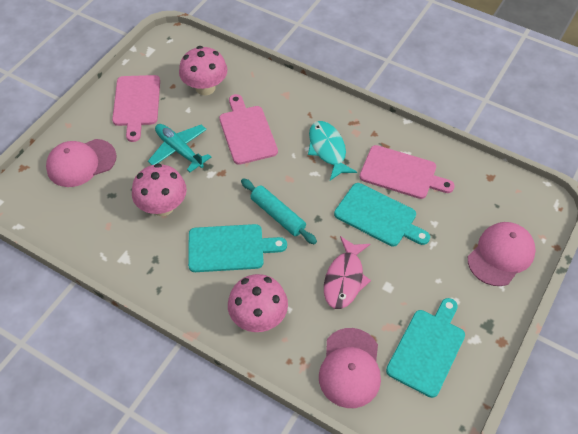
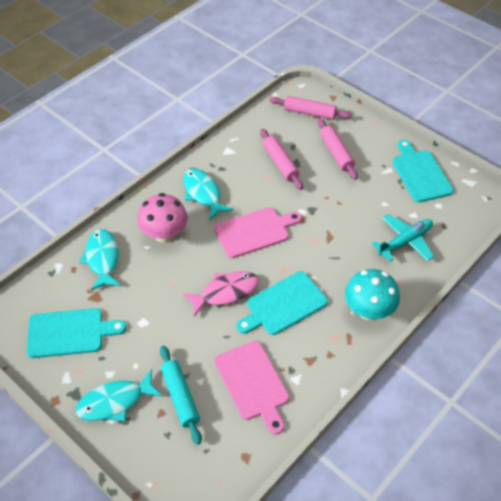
pink cap: 3 -> 0
pink cutting board: 3 -> 2
pink mushroom: 3 -> 1
pink rolling pin: 0 -> 3
turquoise fish: 1 -> 3
turquoise mushroom: 0 -> 1

